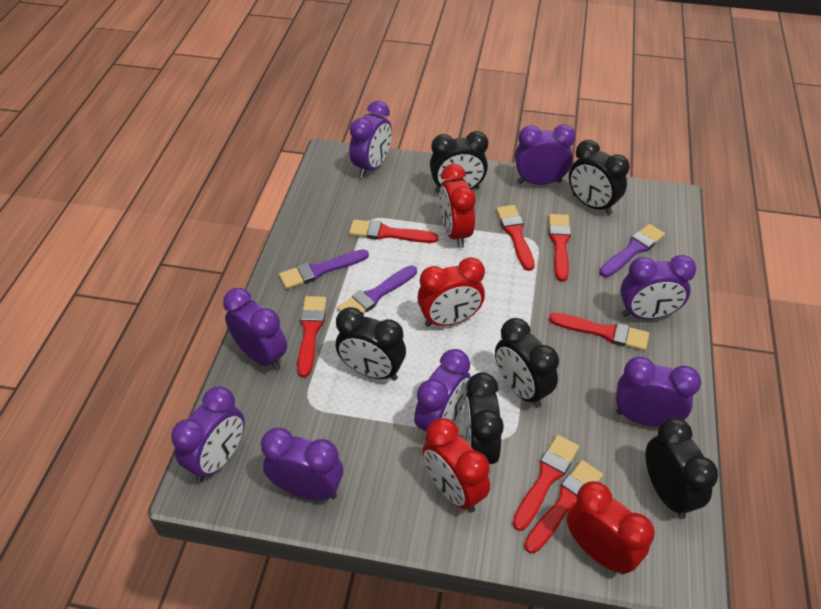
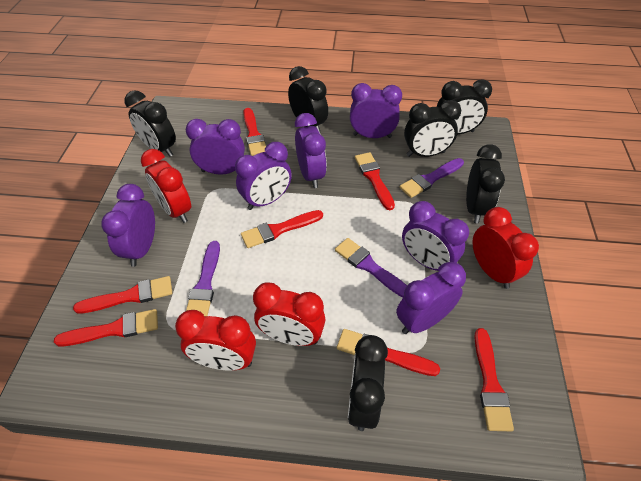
purple clock: 8 -> 7

